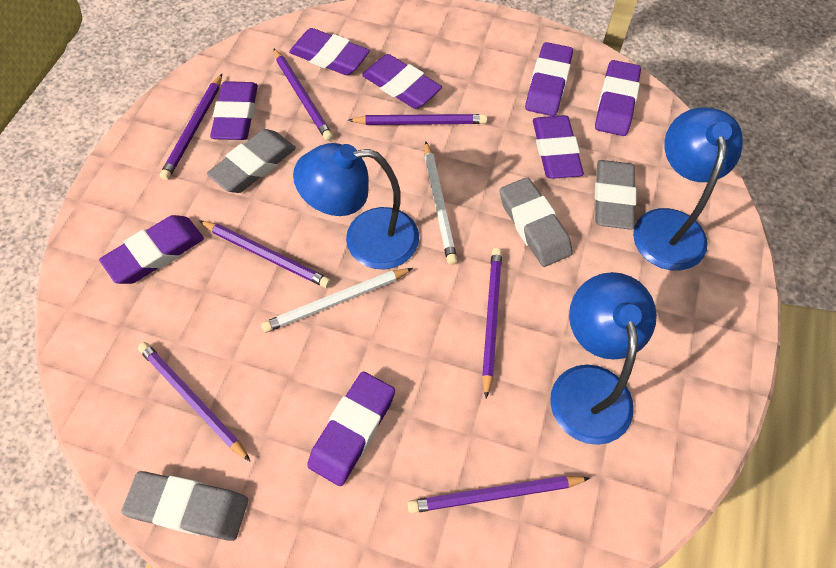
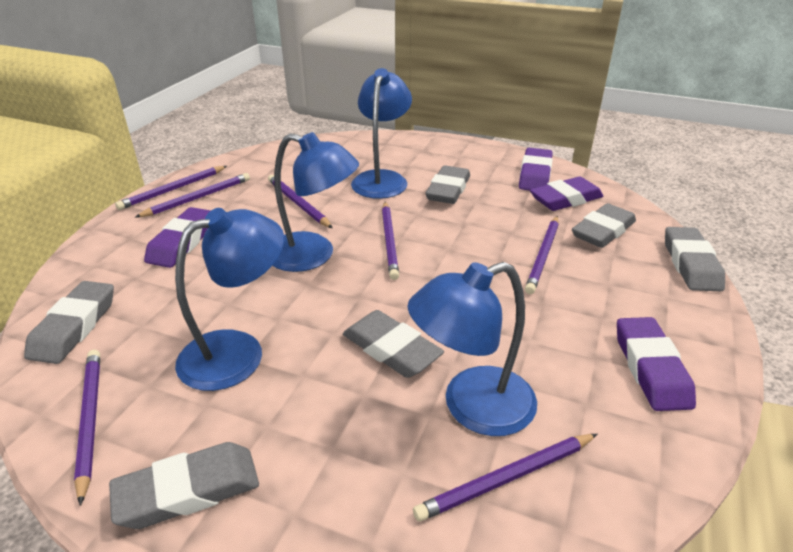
blue lamp: 3 -> 4
grey eraser: 4 -> 6
purple eraser: 8 -> 4
white pencil: 2 -> 0

